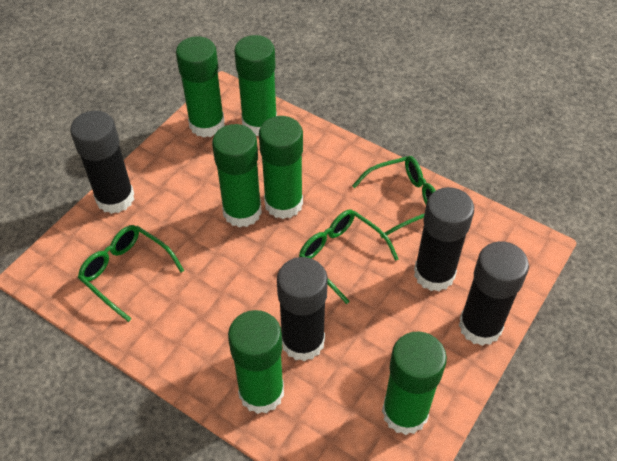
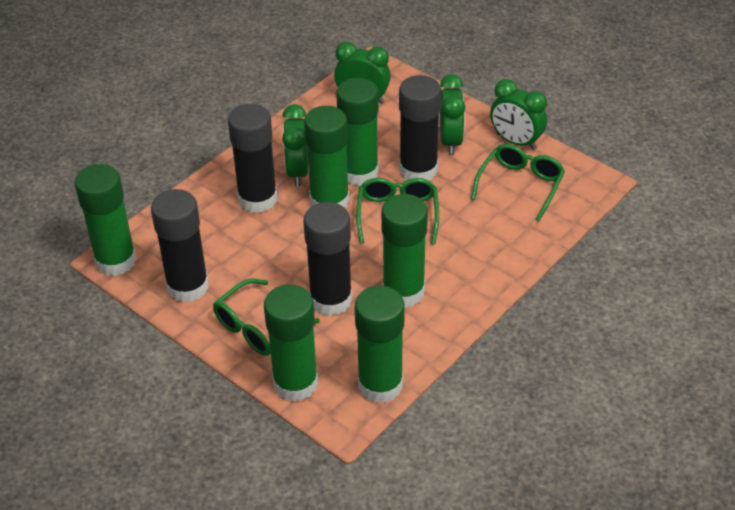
green clock: 0 -> 4

